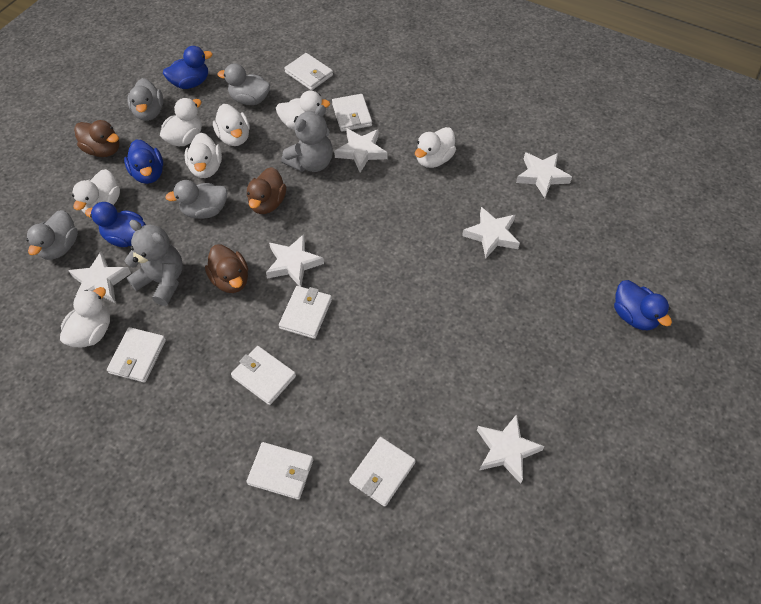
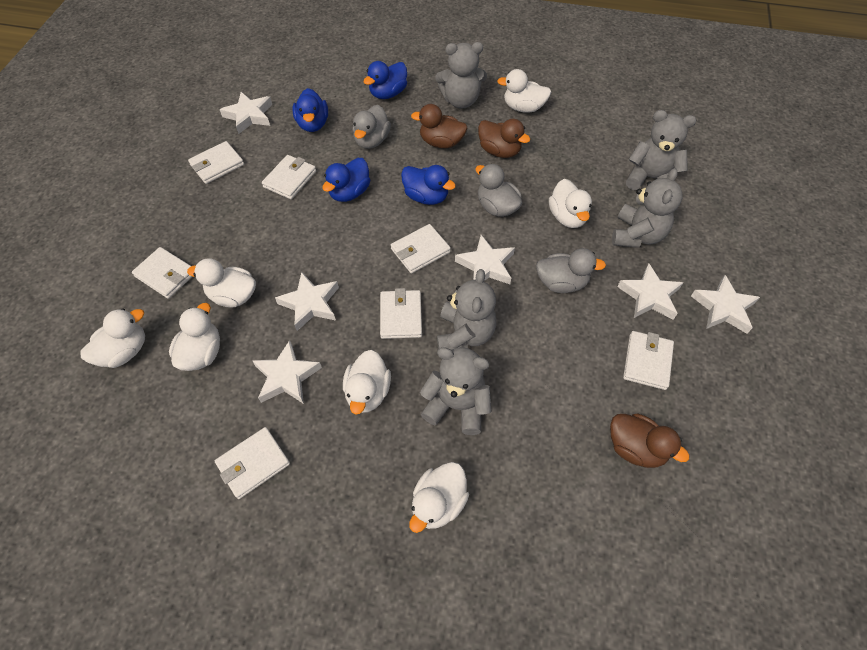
grey duck: 4 -> 3
grey teddy bear: 2 -> 5

